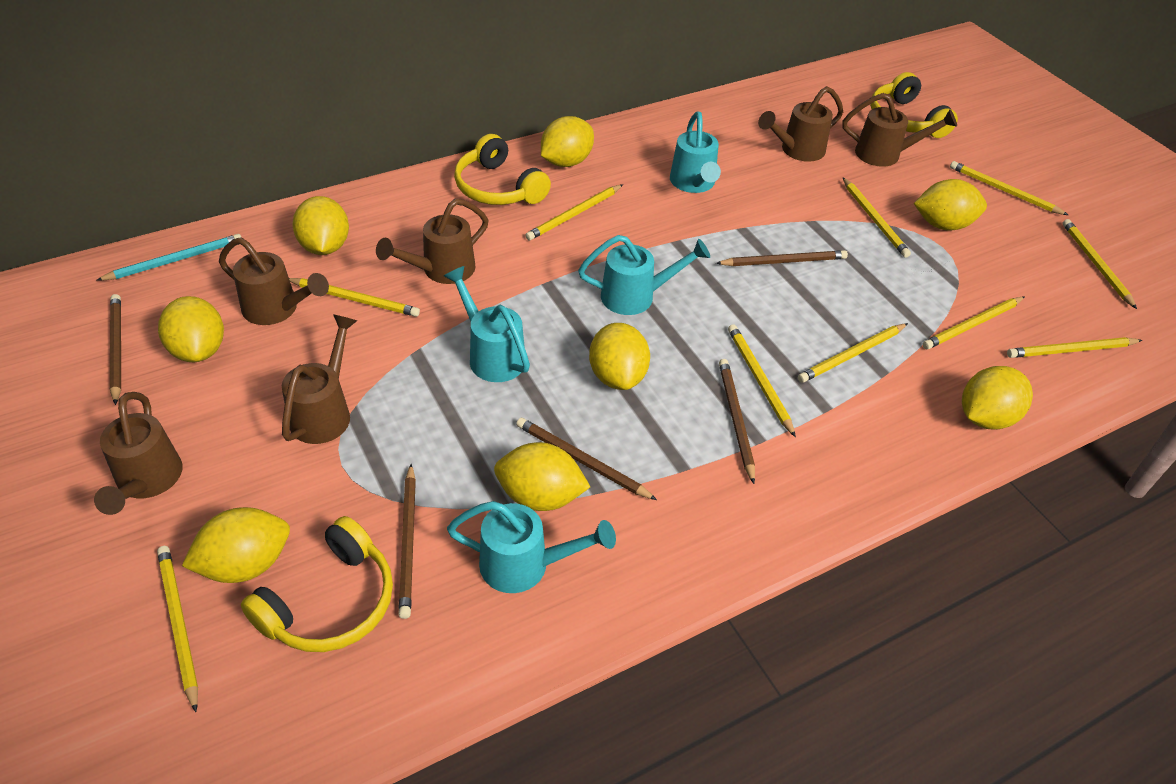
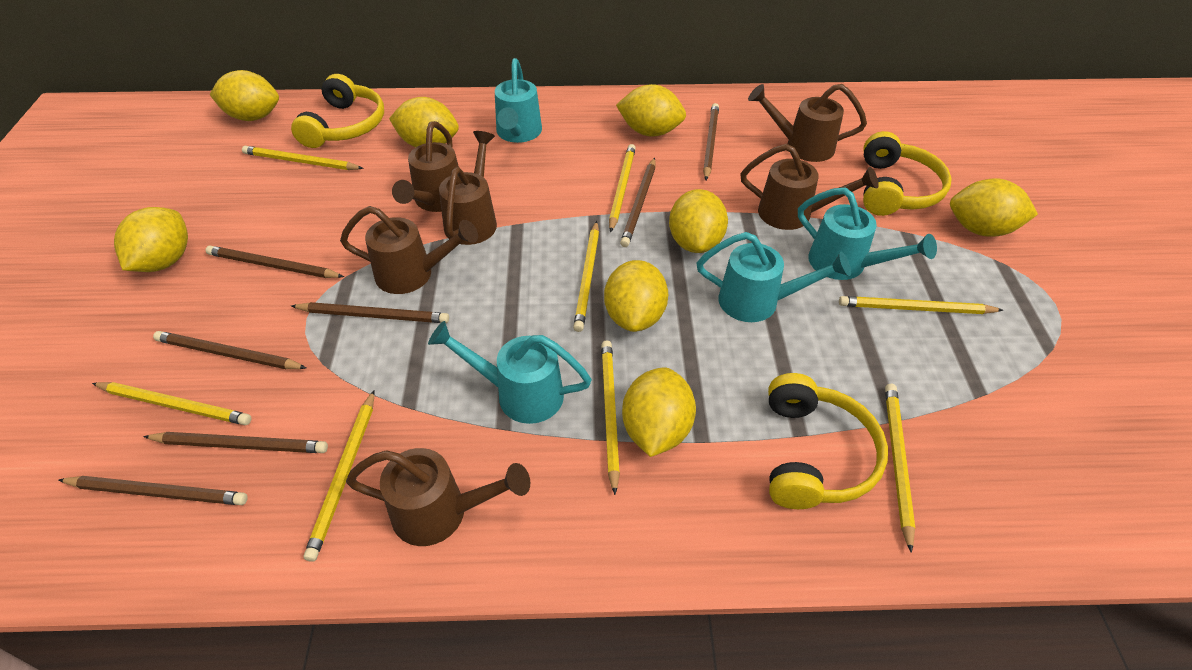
brown pencil: 5 -> 7
turquoise pencil: 1 -> 0
yellow pencil: 10 -> 8

